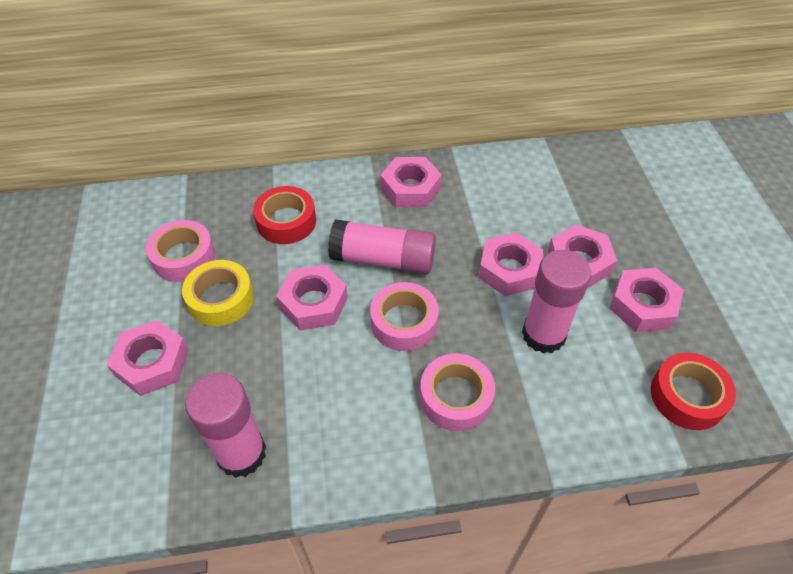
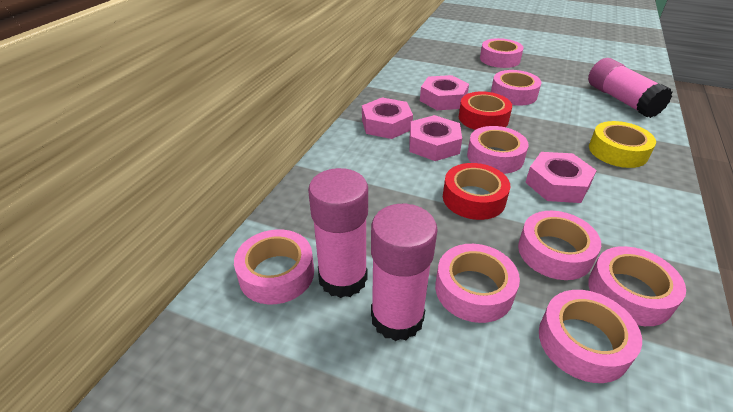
pink nut: 6 -> 4
pink tape: 3 -> 8

